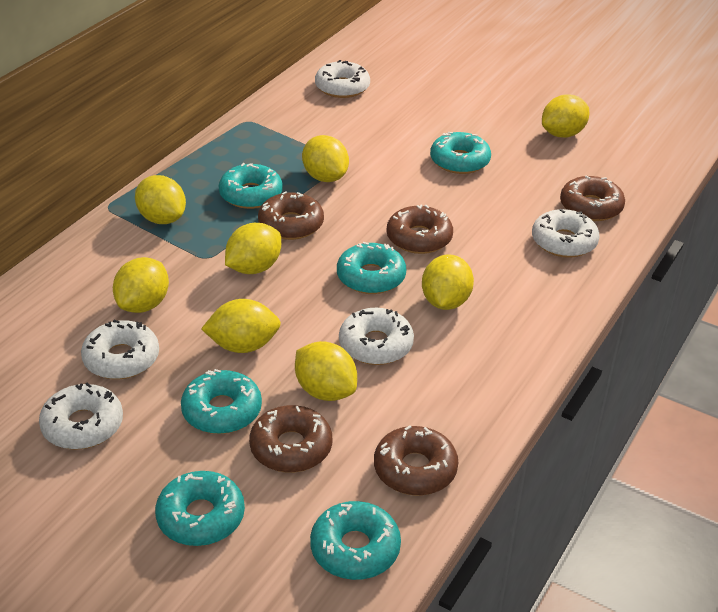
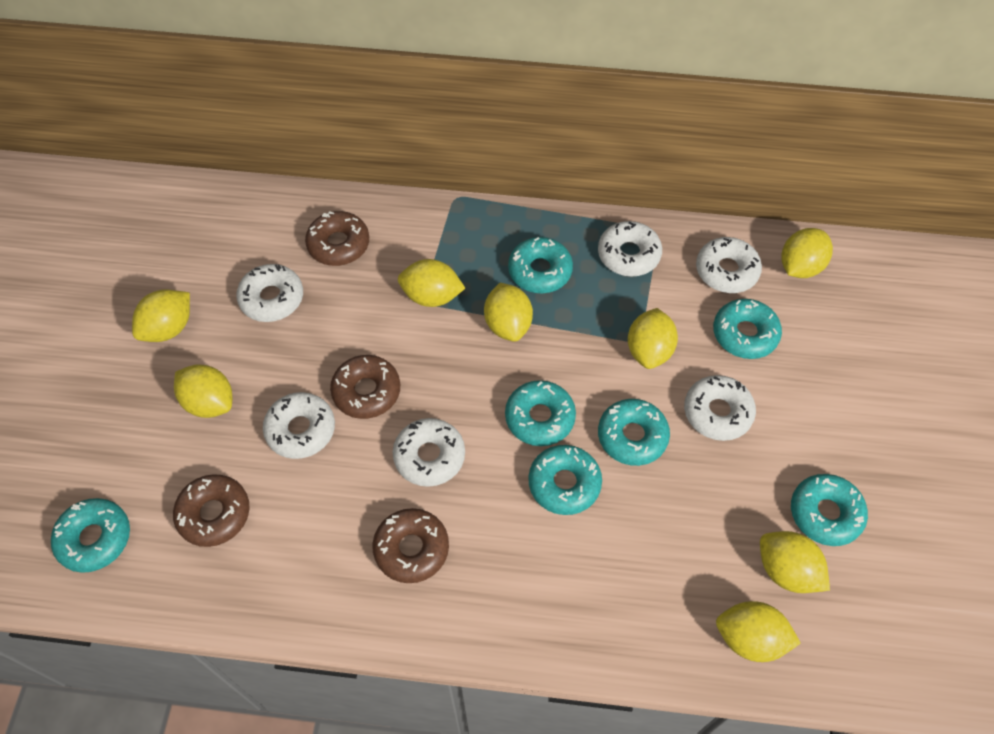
brown donut: 5 -> 4
turquoise donut: 6 -> 7
white donut: 5 -> 6

